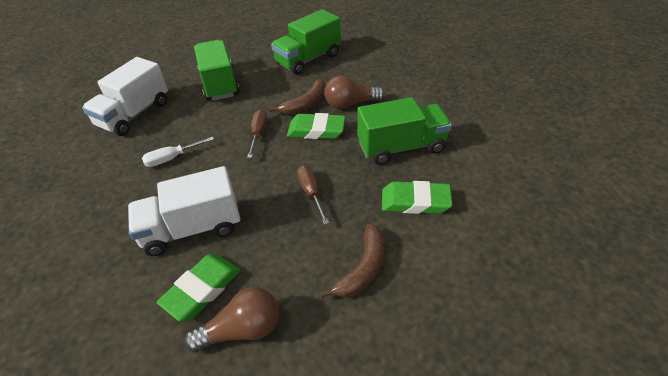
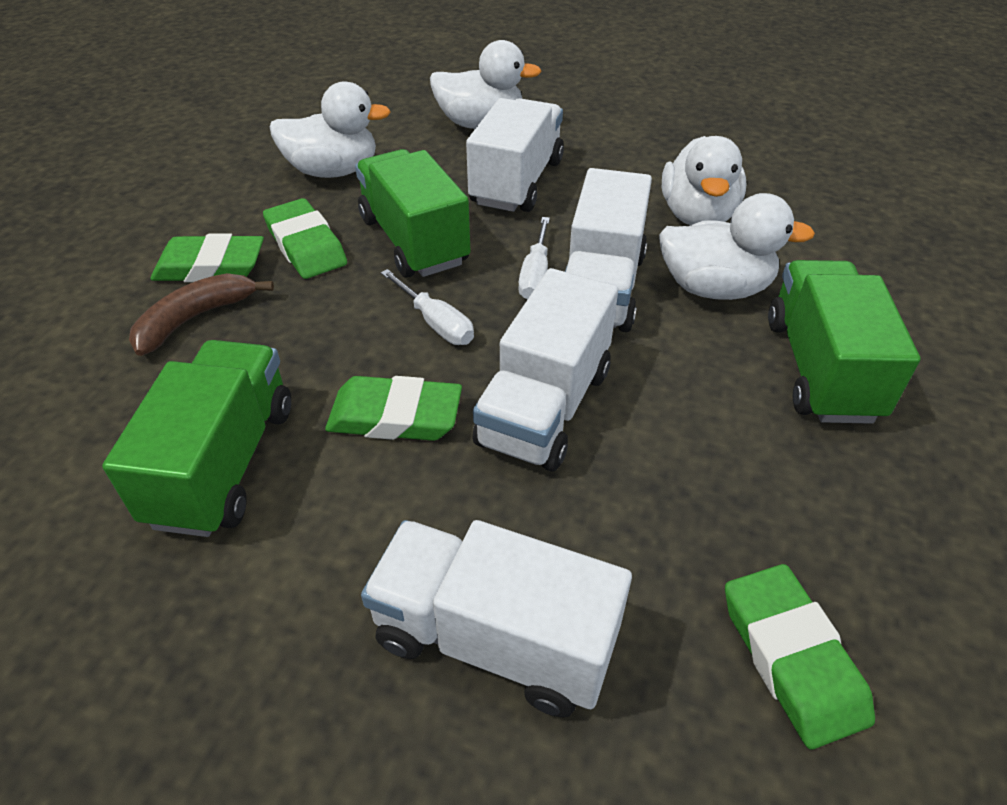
brown banana: 2 -> 1
brown light bulb: 2 -> 0
brown screwdriver: 2 -> 0
green eraser: 3 -> 4
white duck: 0 -> 4
white screwdriver: 1 -> 2
white truck: 2 -> 4

